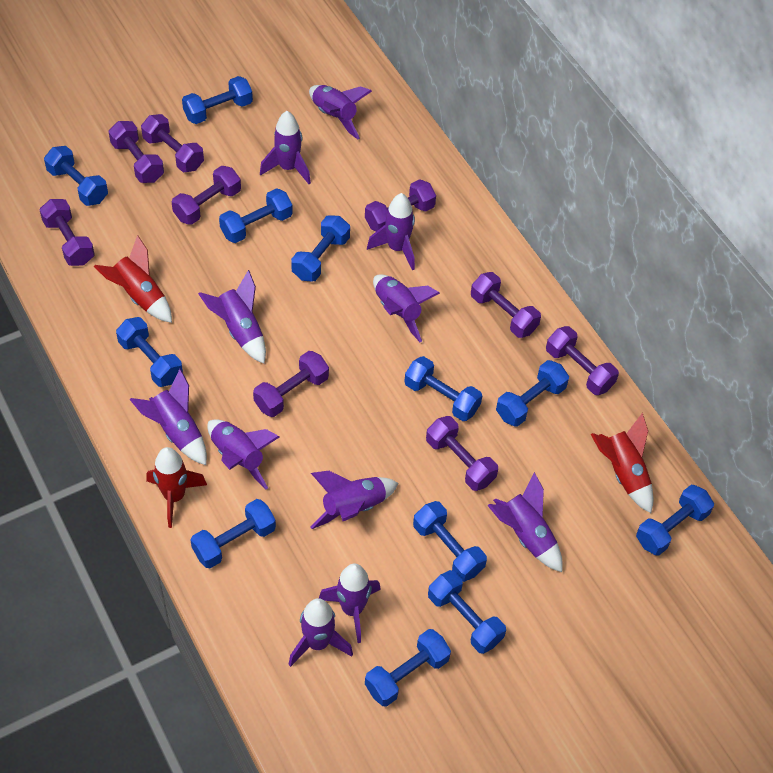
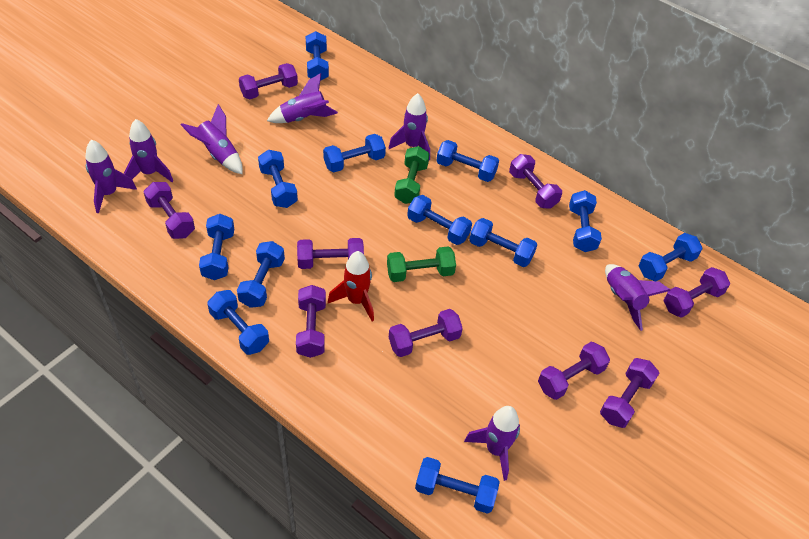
green dumbbell: 0 -> 2
purple rocket: 11 -> 7
red rocket: 3 -> 1

